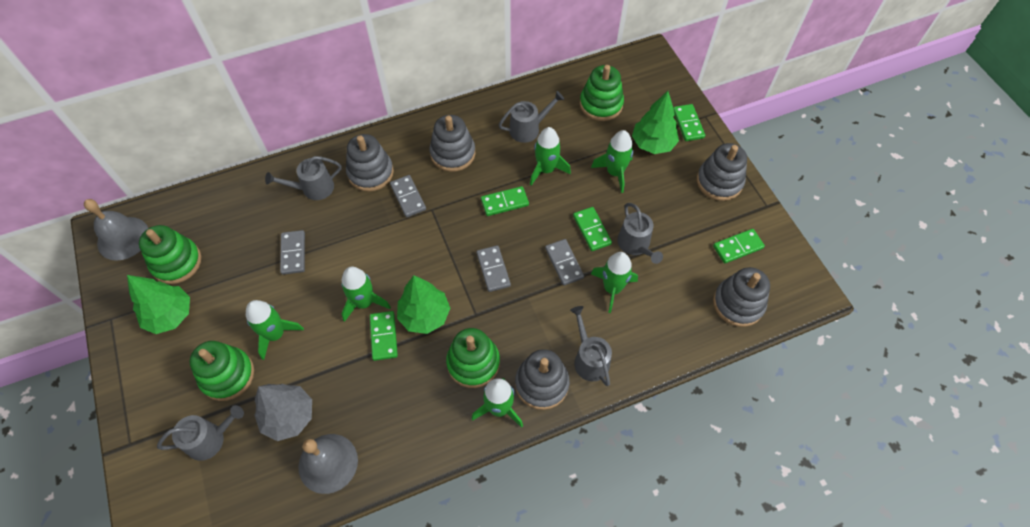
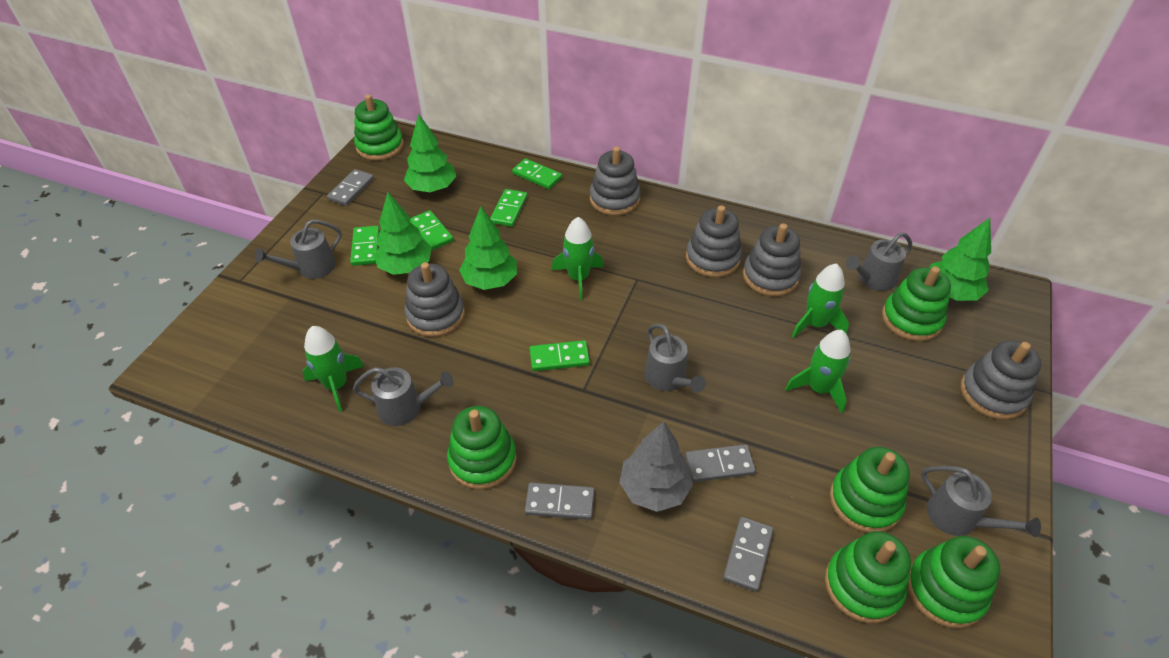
green rocket: 6 -> 4
green stacking toy: 4 -> 6
green tree: 3 -> 4
grey bell: 2 -> 0

